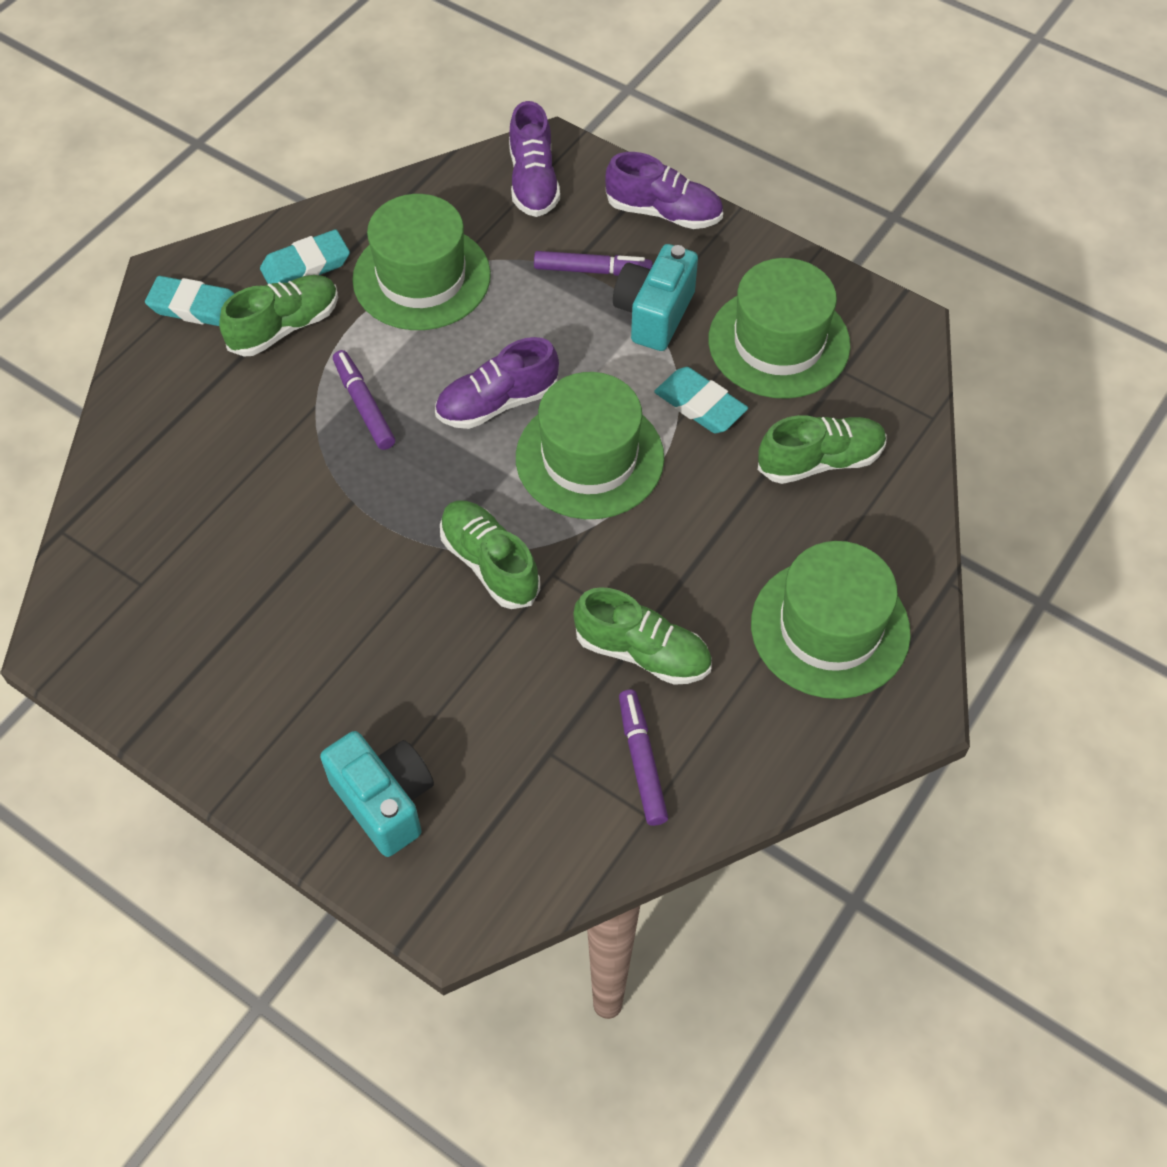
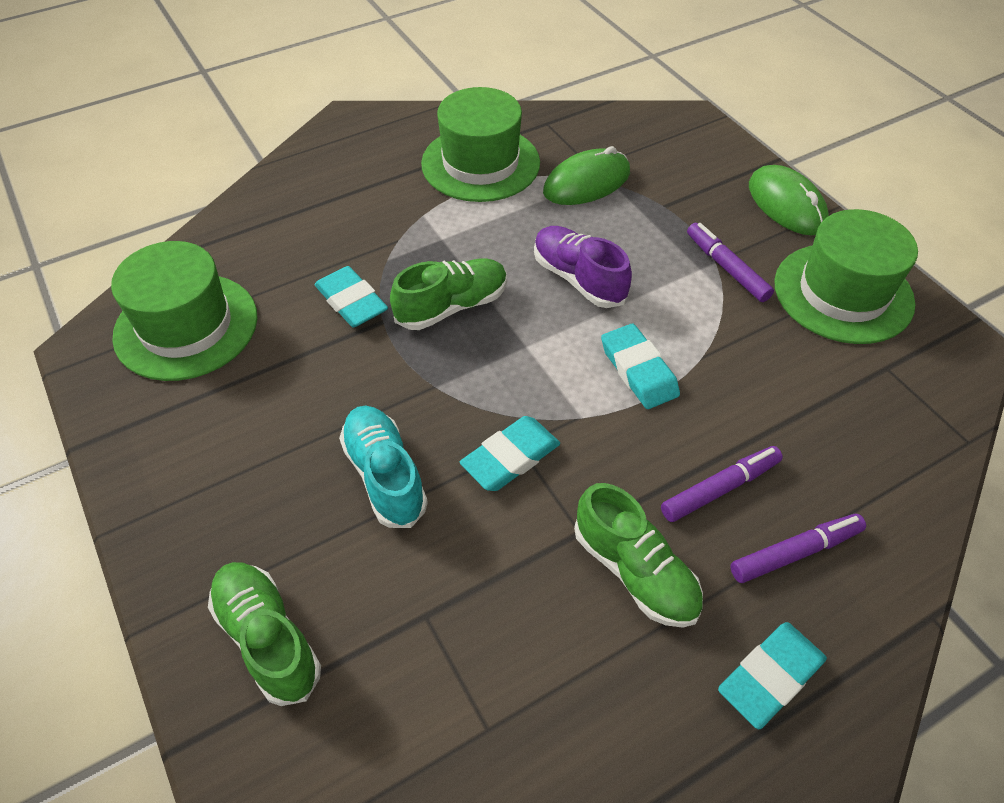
green hat: 4 -> 3
green mouse: 0 -> 2
green shoe: 4 -> 3
purple shoe: 3 -> 1
turquoise camera: 2 -> 0
turquoise eraser: 3 -> 4
turquoise shoe: 0 -> 1

